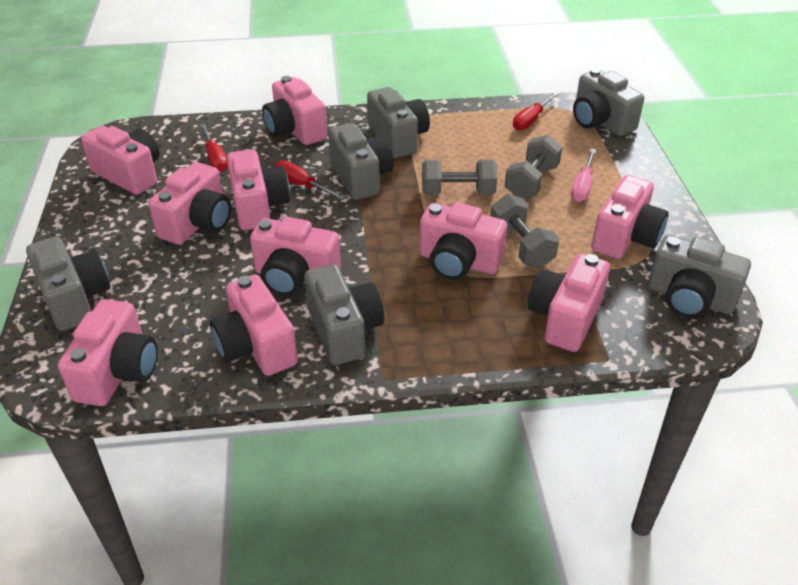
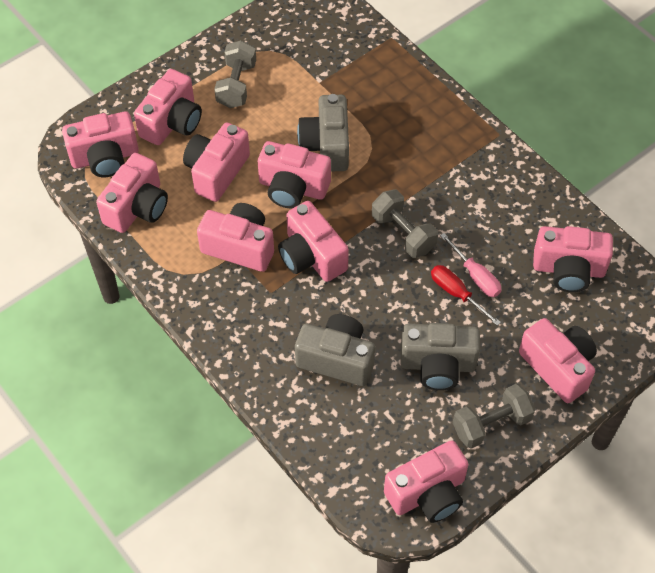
grey camera: 6 -> 3
red screwdriver: 3 -> 1

